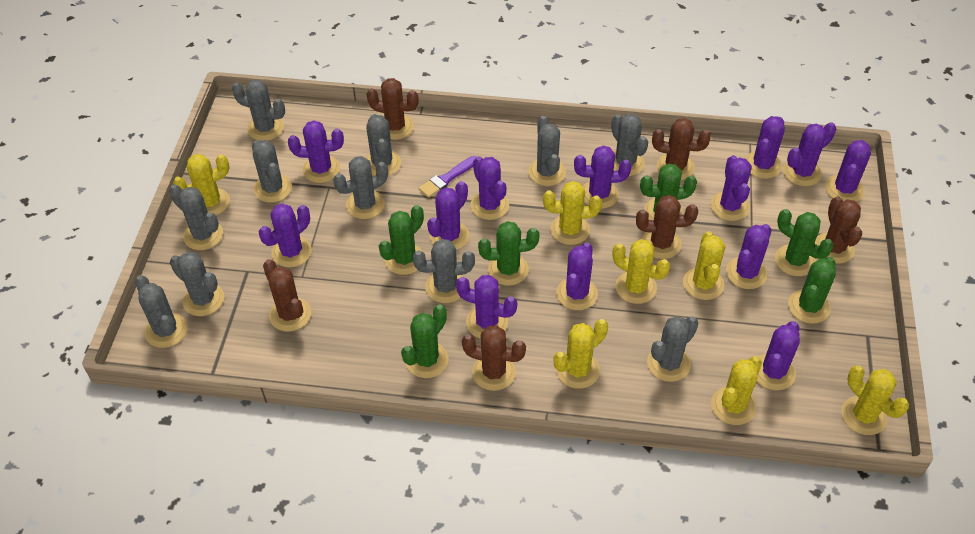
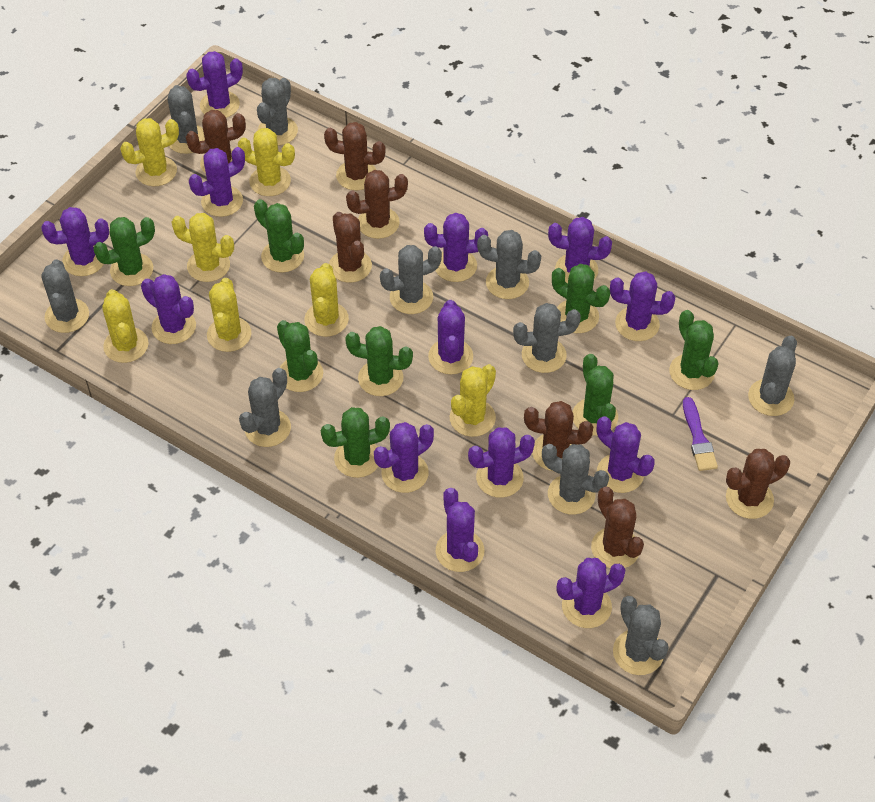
brown cactus: 6 -> 7
green cactus: 6 -> 8
grey cactus: 11 -> 10

